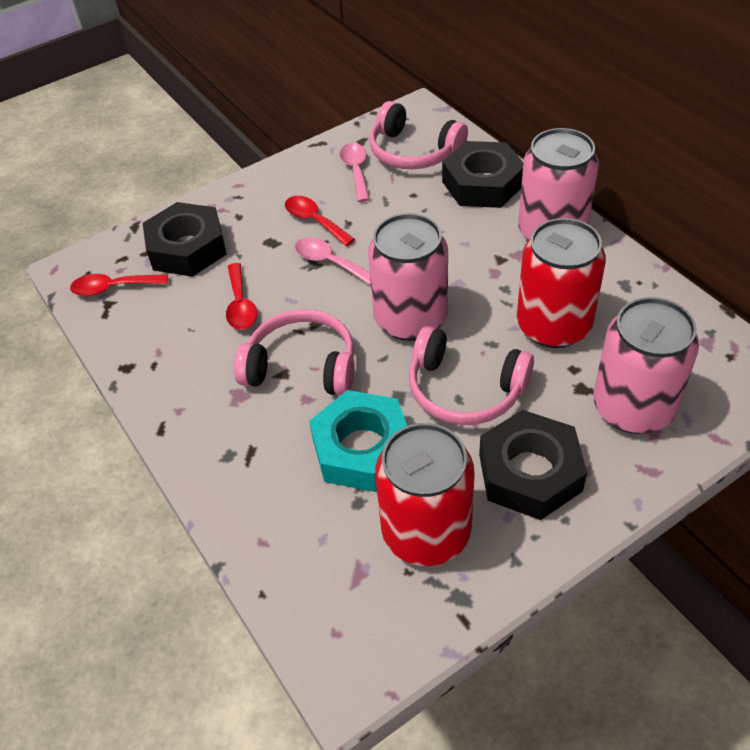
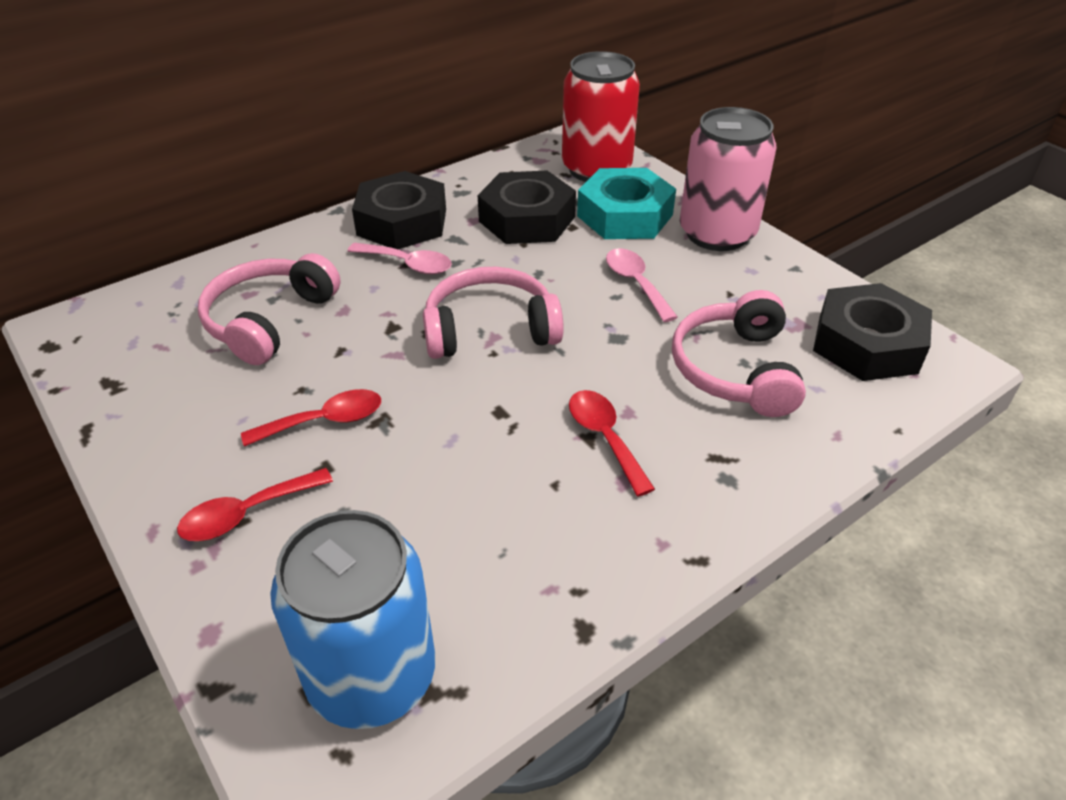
blue can: 0 -> 1
pink can: 3 -> 1
red can: 2 -> 1

